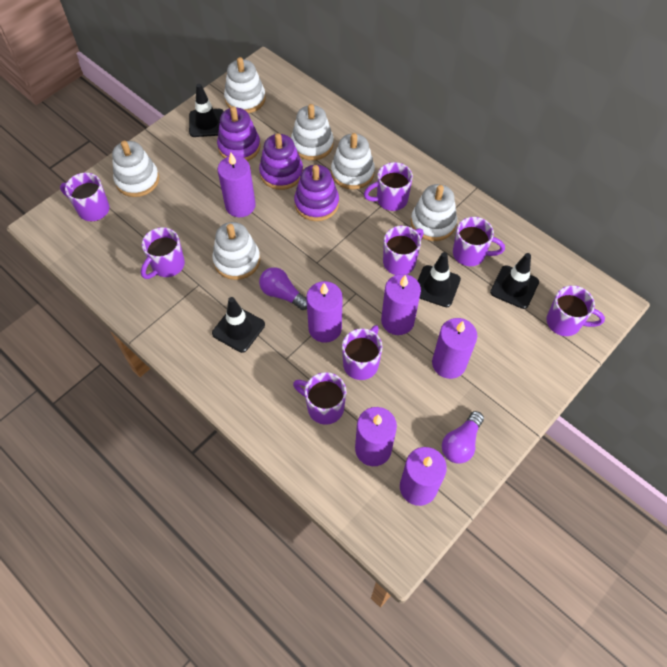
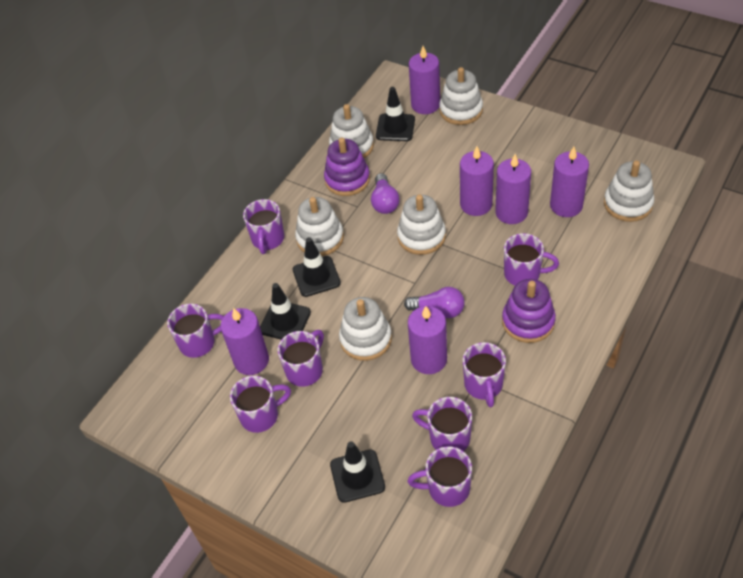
purple stacking toy: 3 -> 2

